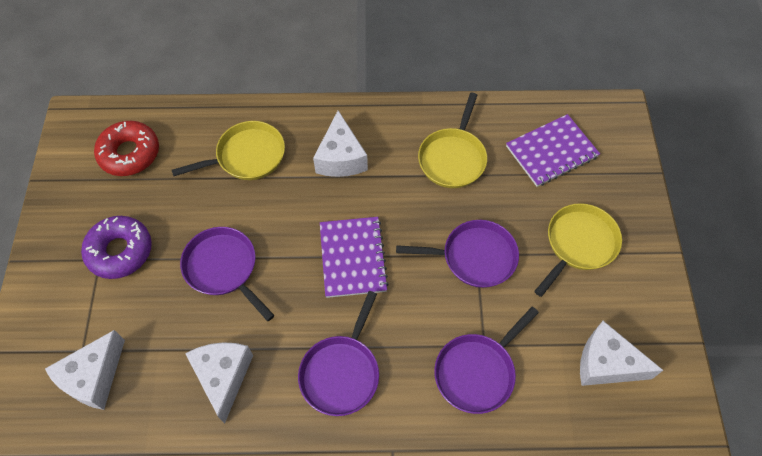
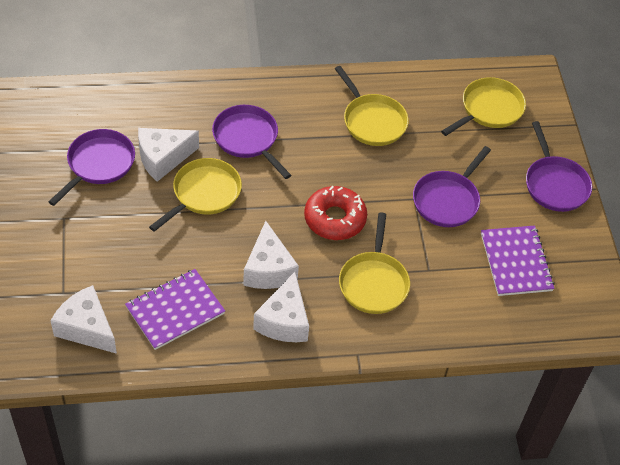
purple donut: 1 -> 0
yellow pan: 3 -> 4

